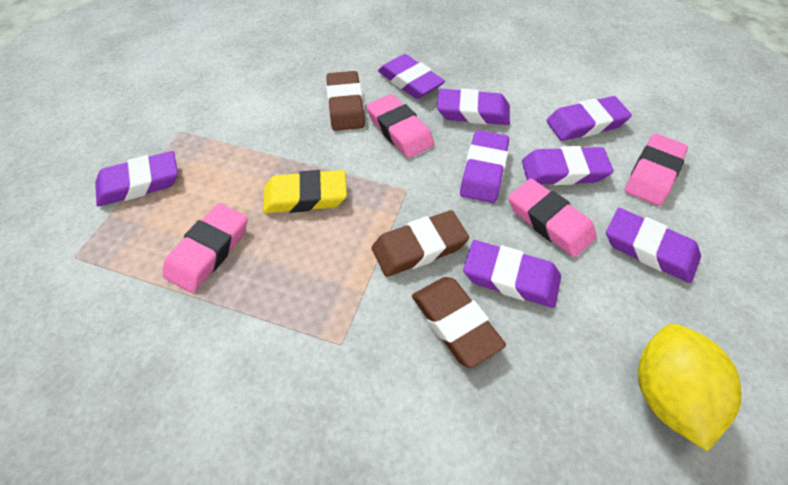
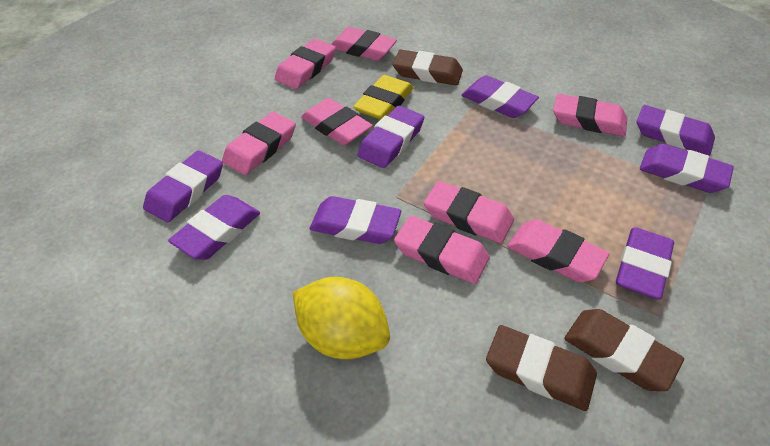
pink eraser: 4 -> 8

